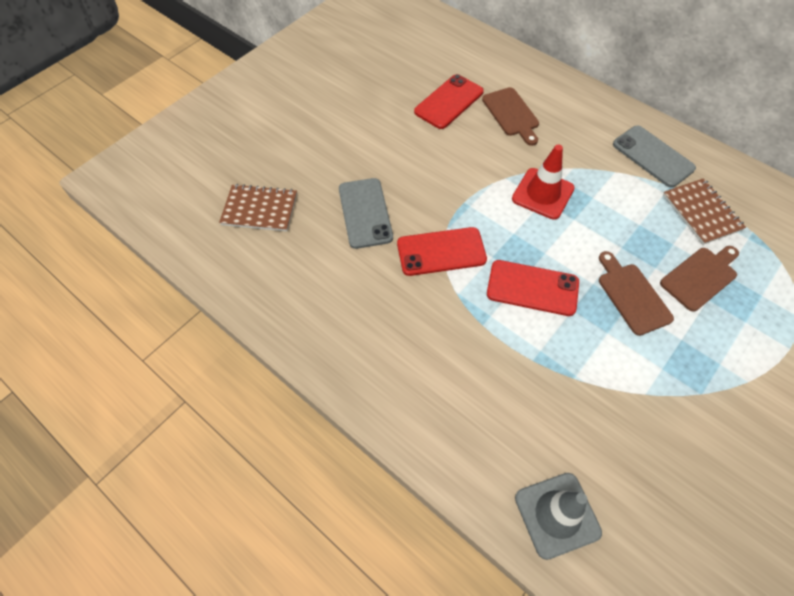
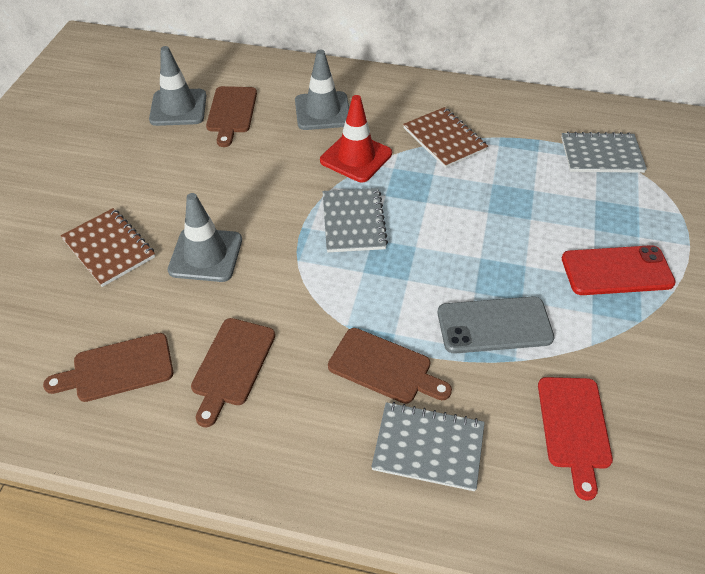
brown cutting board: 3 -> 4
grey notebook: 0 -> 3
grey phone: 2 -> 1
grey traffic cone: 1 -> 3
red cutting board: 0 -> 1
red phone: 3 -> 1

